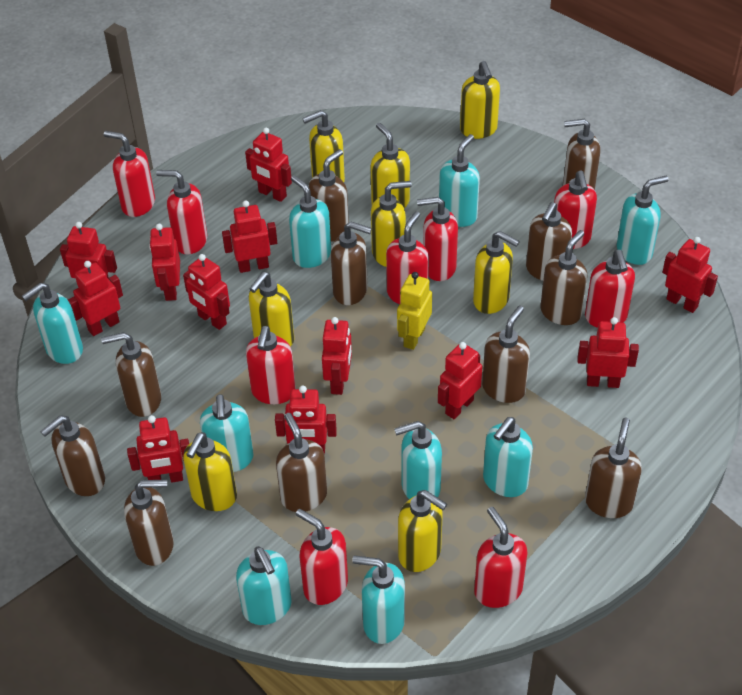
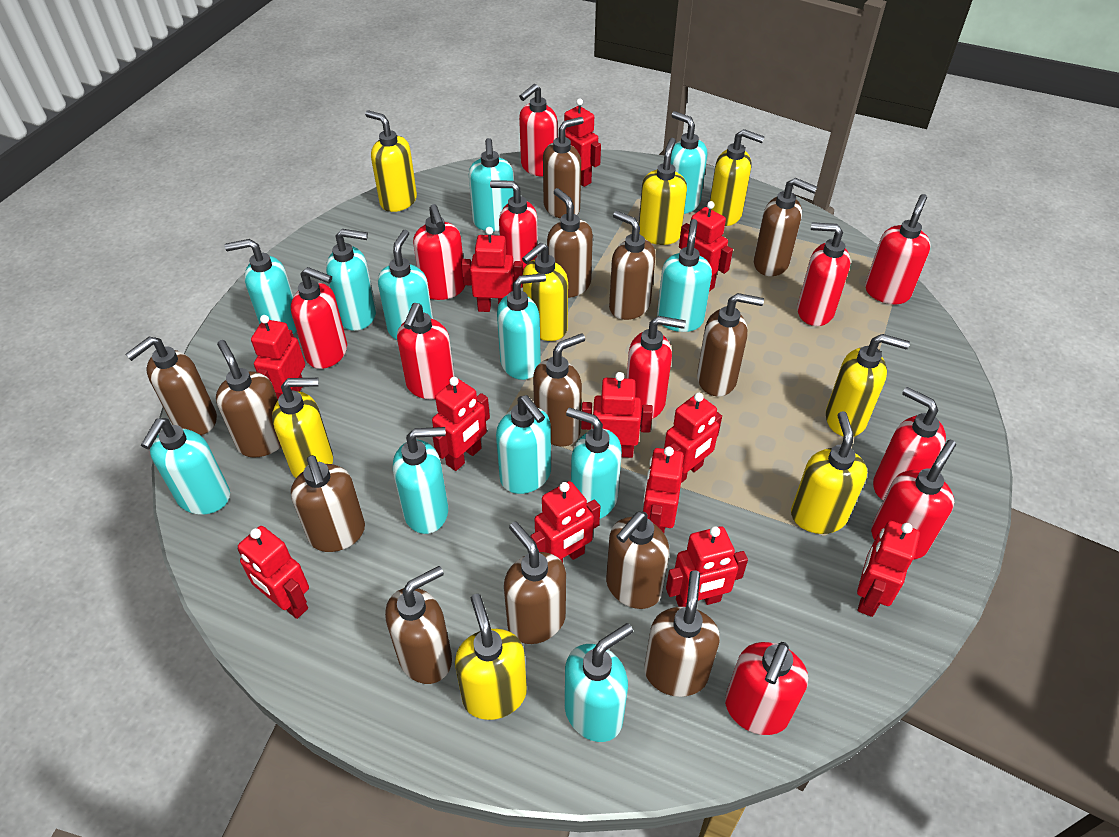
brown soap dispenser: 11 -> 13
red soap dispenser: 9 -> 11
turquoise soap dispenser: 9 -> 12
yellow robot: 1 -> 0

